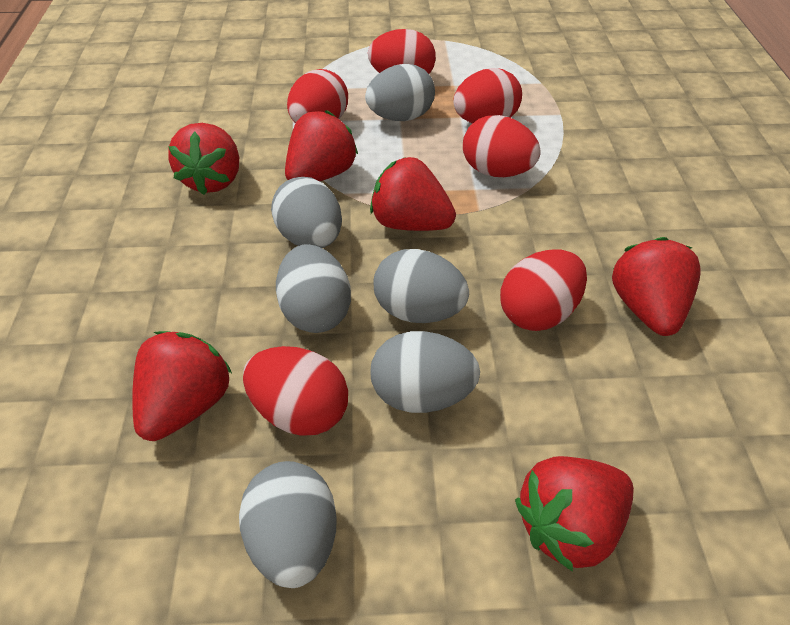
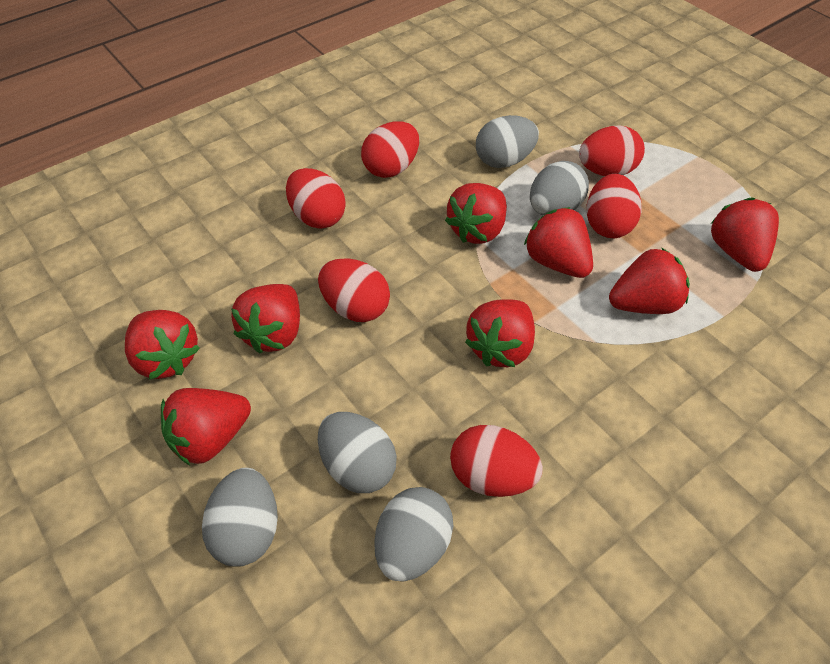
grey egg: 6 -> 5
red strawberry: 6 -> 8

